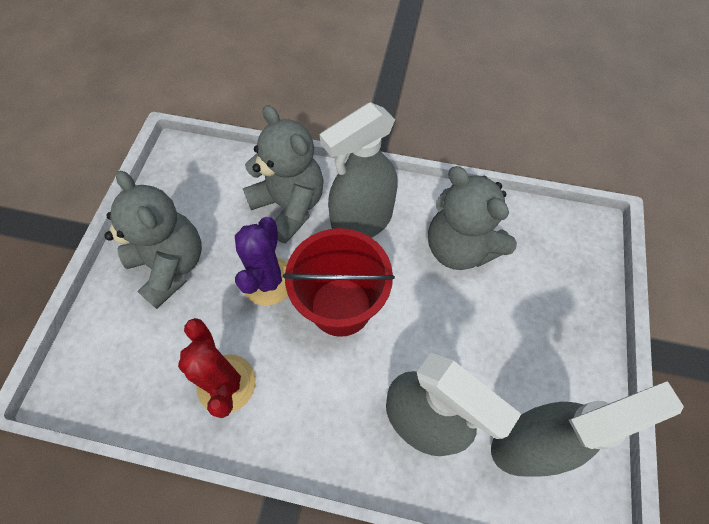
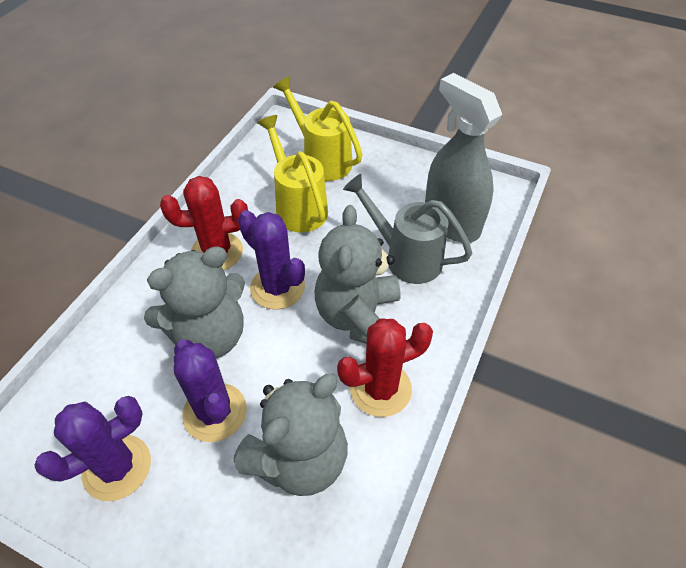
grey spray bottle: 3 -> 1
grey watering can: 0 -> 1
purple cactus: 1 -> 3
red bucket: 1 -> 0
red cactus: 1 -> 2
yellow watering can: 0 -> 2

